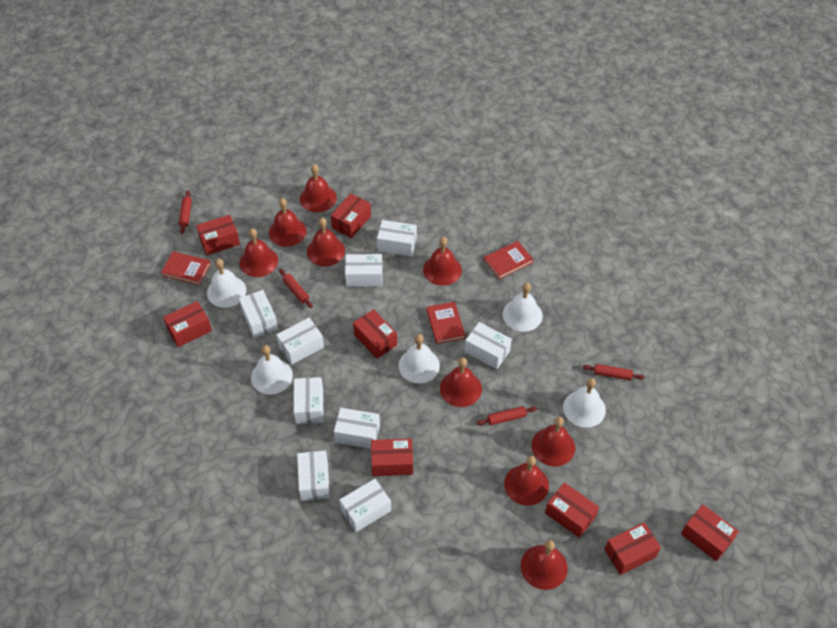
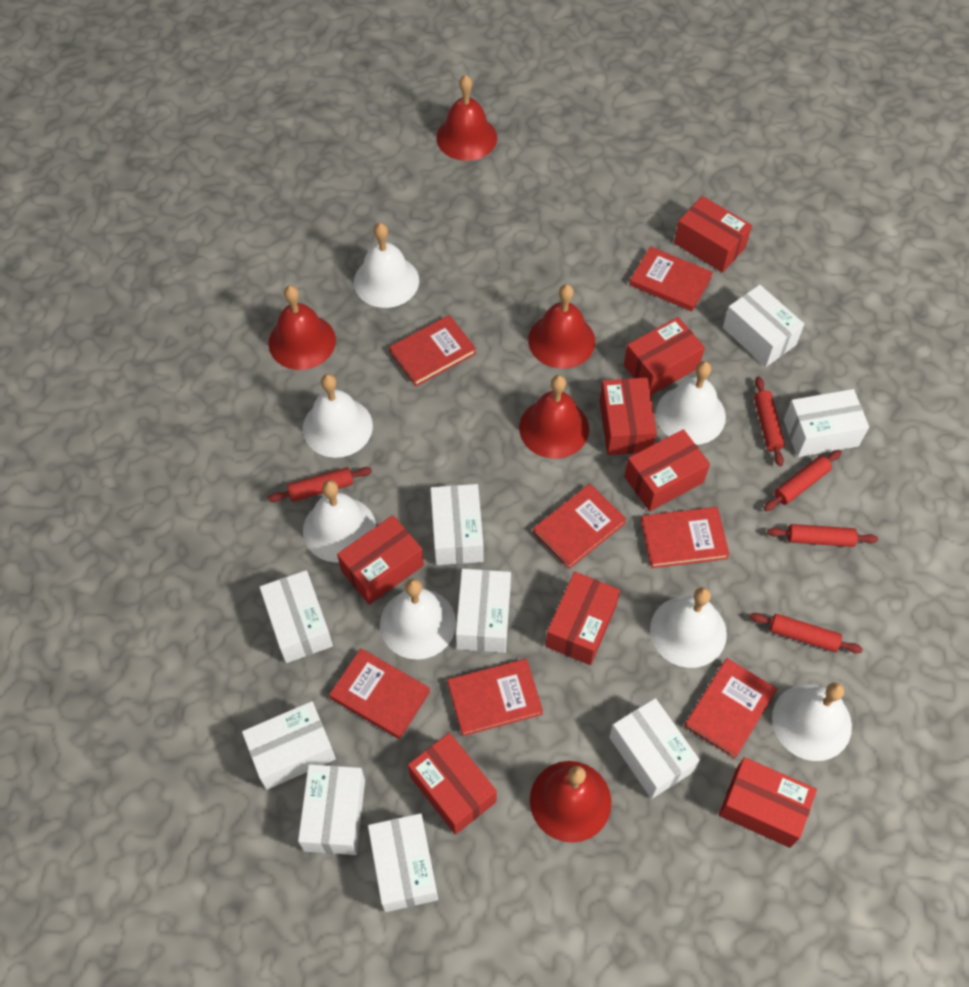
red bell: 9 -> 5
red book: 3 -> 7
red rolling pin: 4 -> 5
white bell: 5 -> 7

